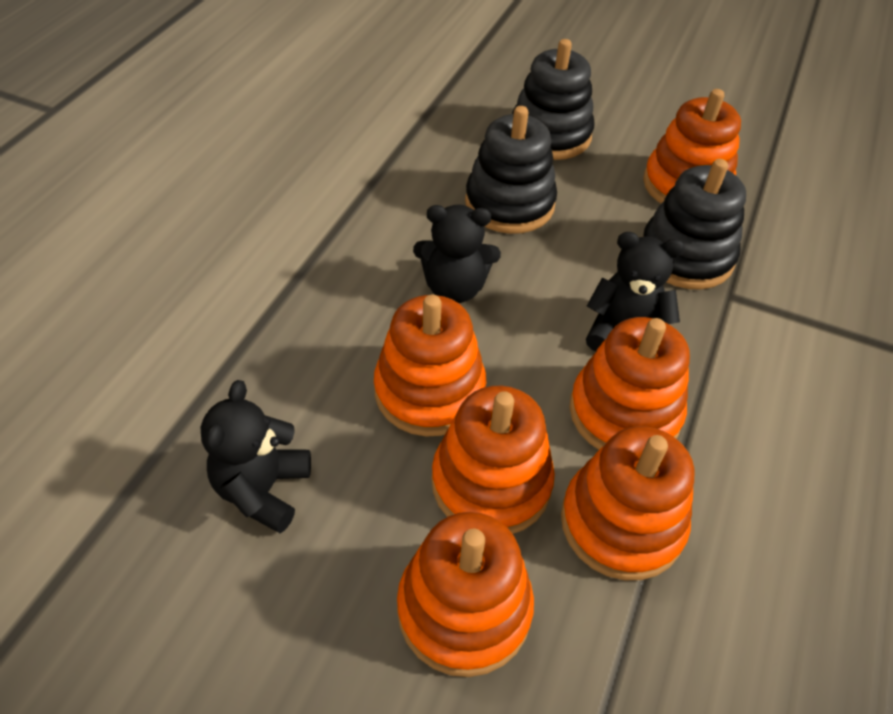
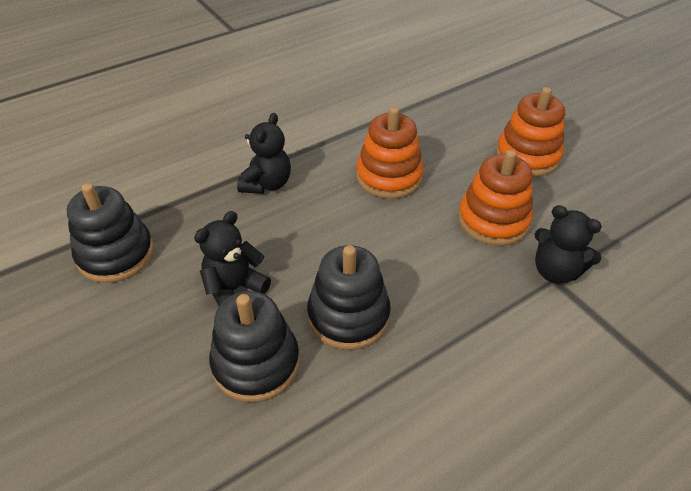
orange stacking toy: 6 -> 3

